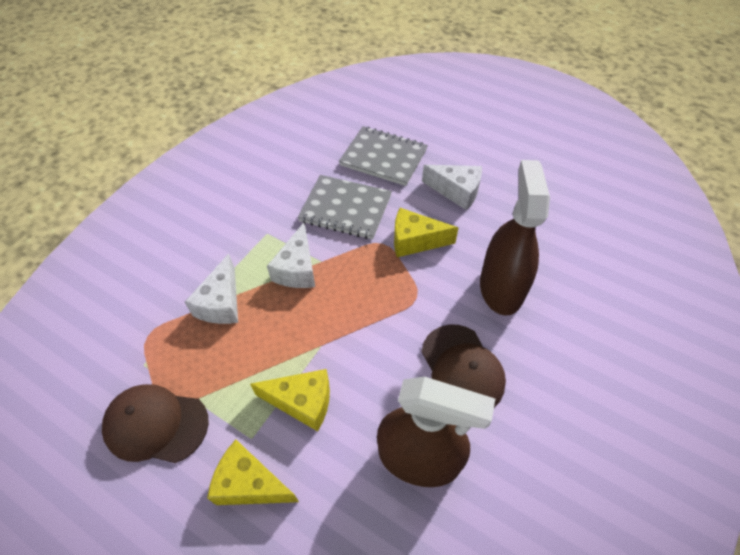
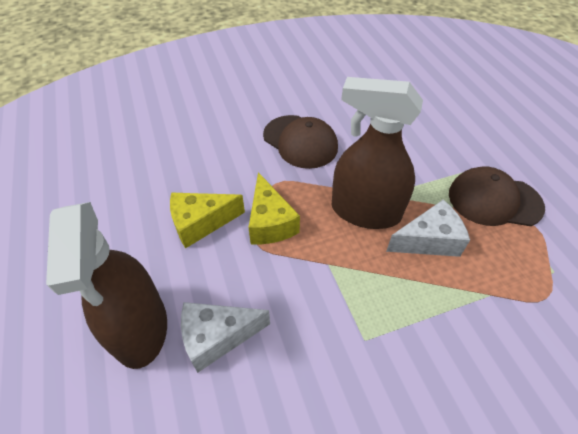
grey notebook: 2 -> 0
white cheese: 3 -> 2
yellow cheese: 3 -> 2

